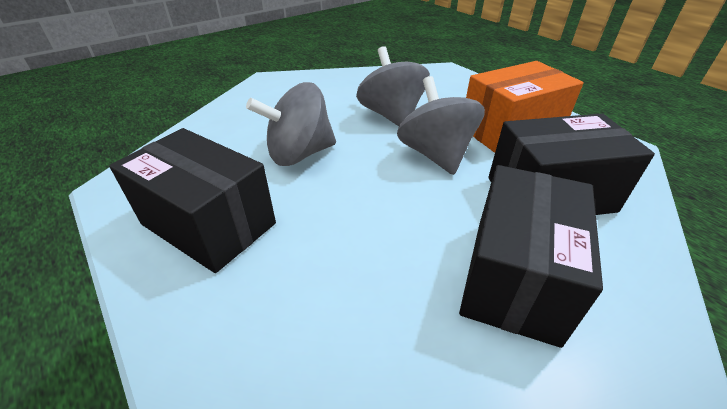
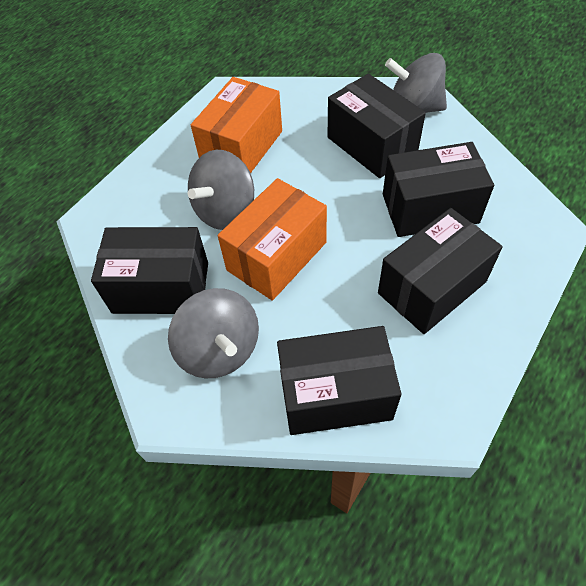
black box: 3 -> 5
orange box: 1 -> 2

